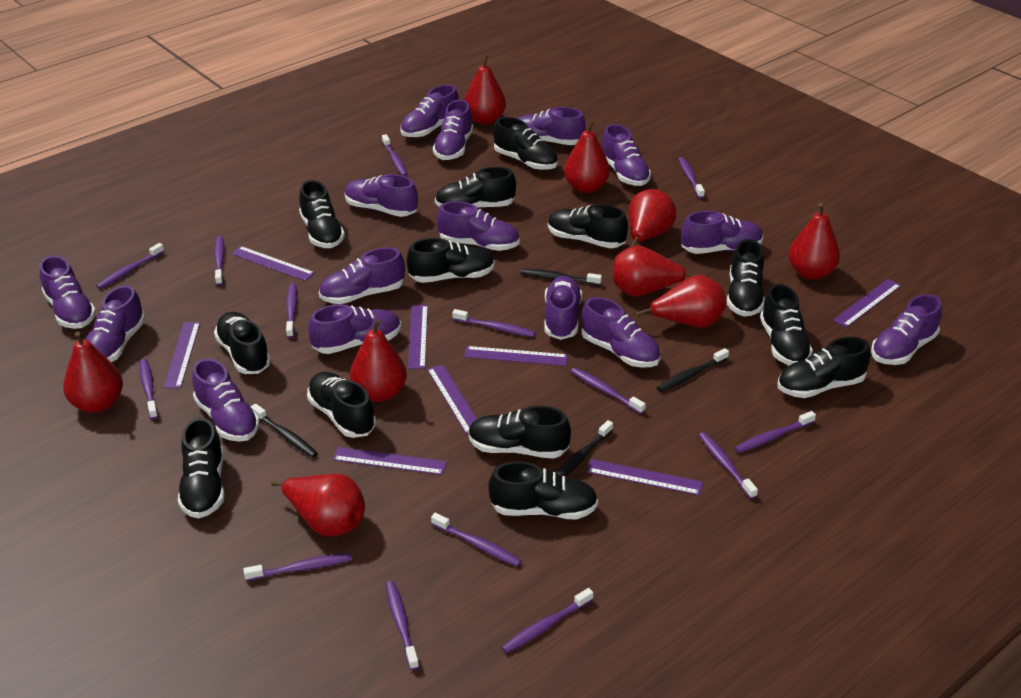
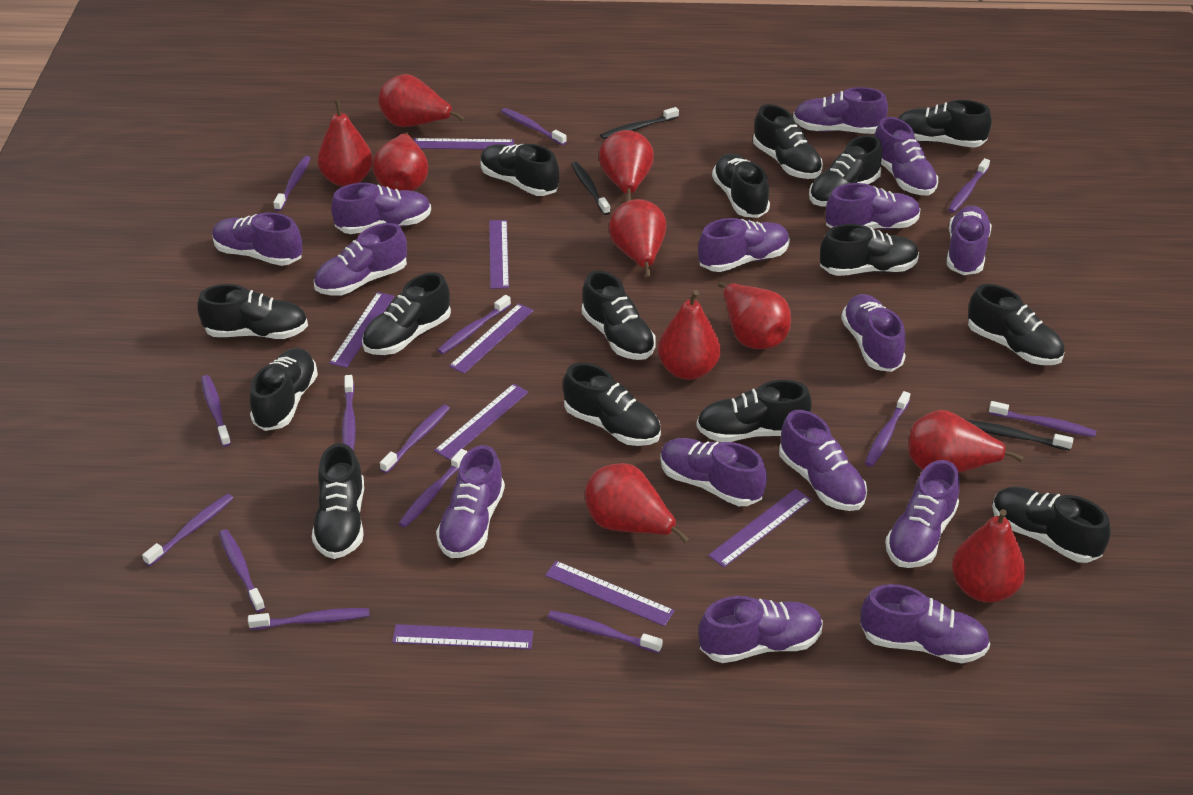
black shoe: 13 -> 15
black toothbrush: 4 -> 3
red pear: 9 -> 10

